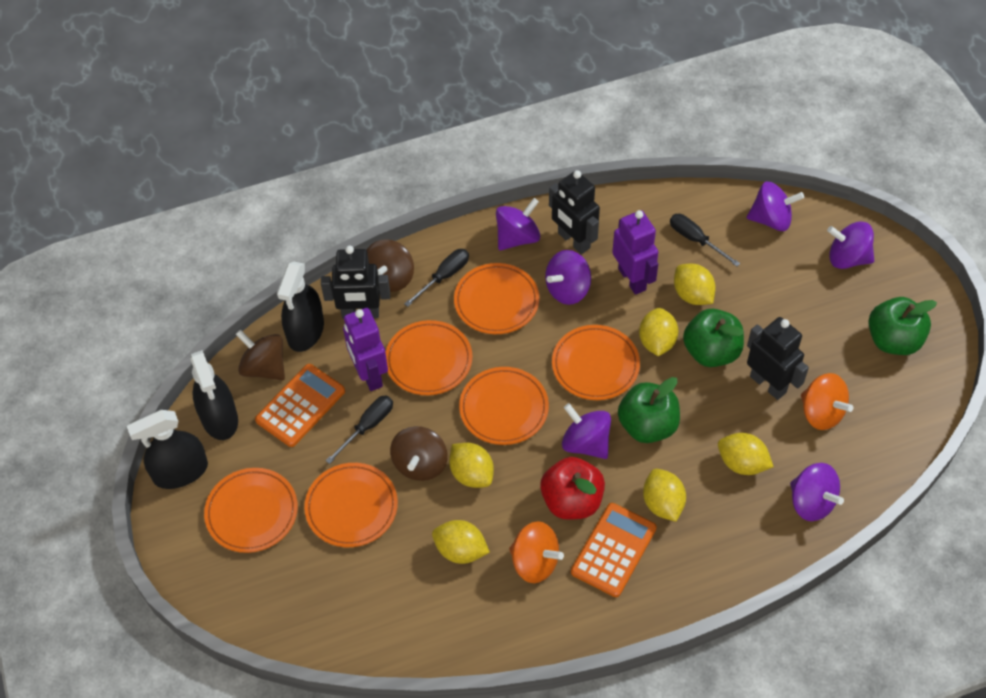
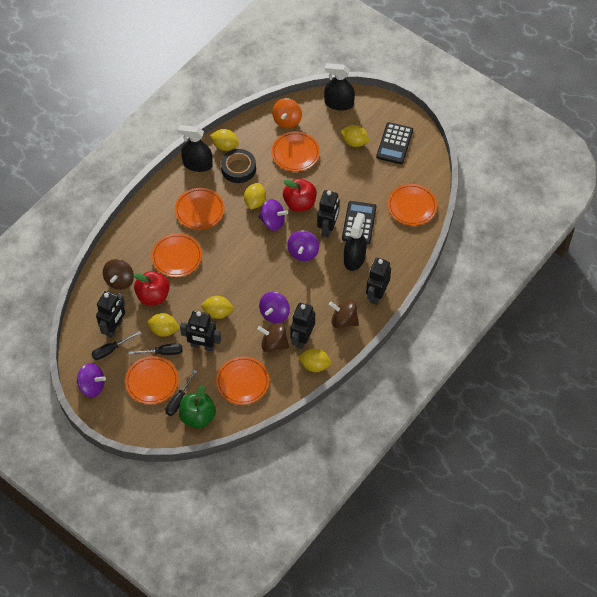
black calculator: 0 -> 2
black robot: 3 -> 5
black tape: 0 -> 1
green apple: 3 -> 1
orange calculator: 2 -> 0
orange spinning top: 2 -> 1
purple robot: 2 -> 0
purple spinning top: 6 -> 4
red apple: 1 -> 2

